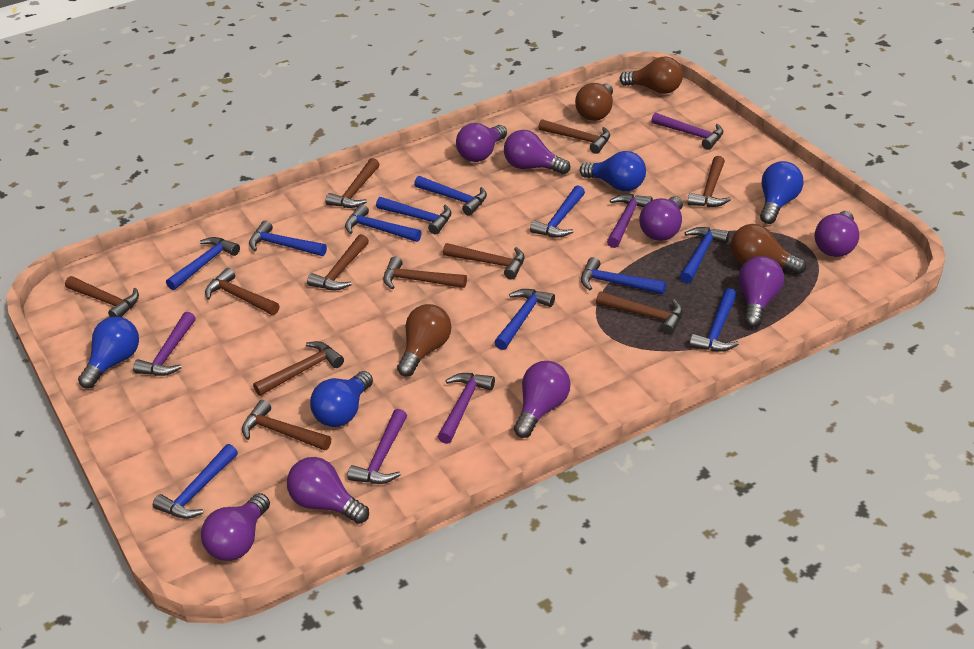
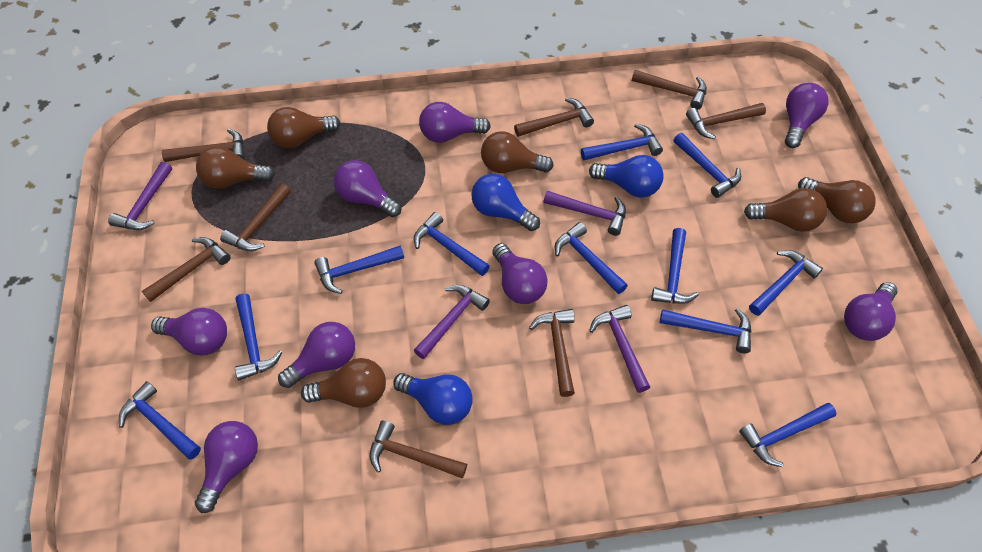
blue light bulb: 4 -> 3
brown hammer: 11 -> 8
brown light bulb: 4 -> 6
purple hammer: 5 -> 4

